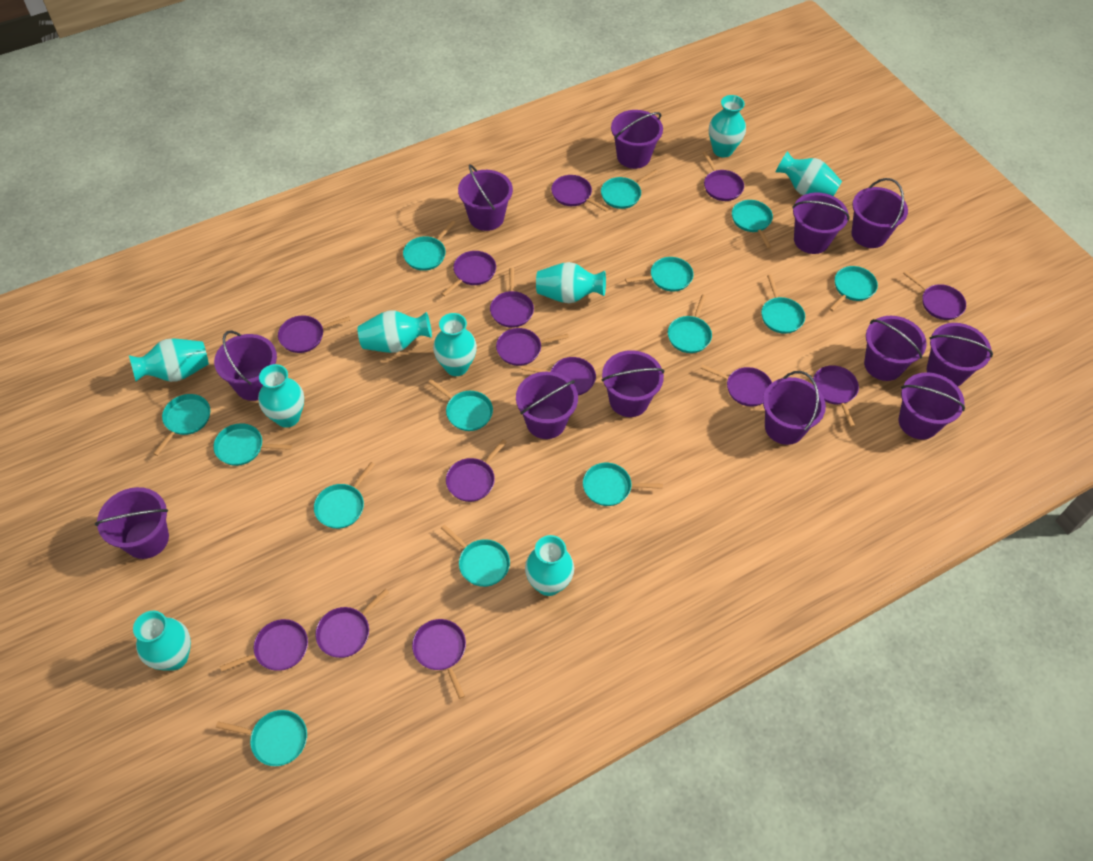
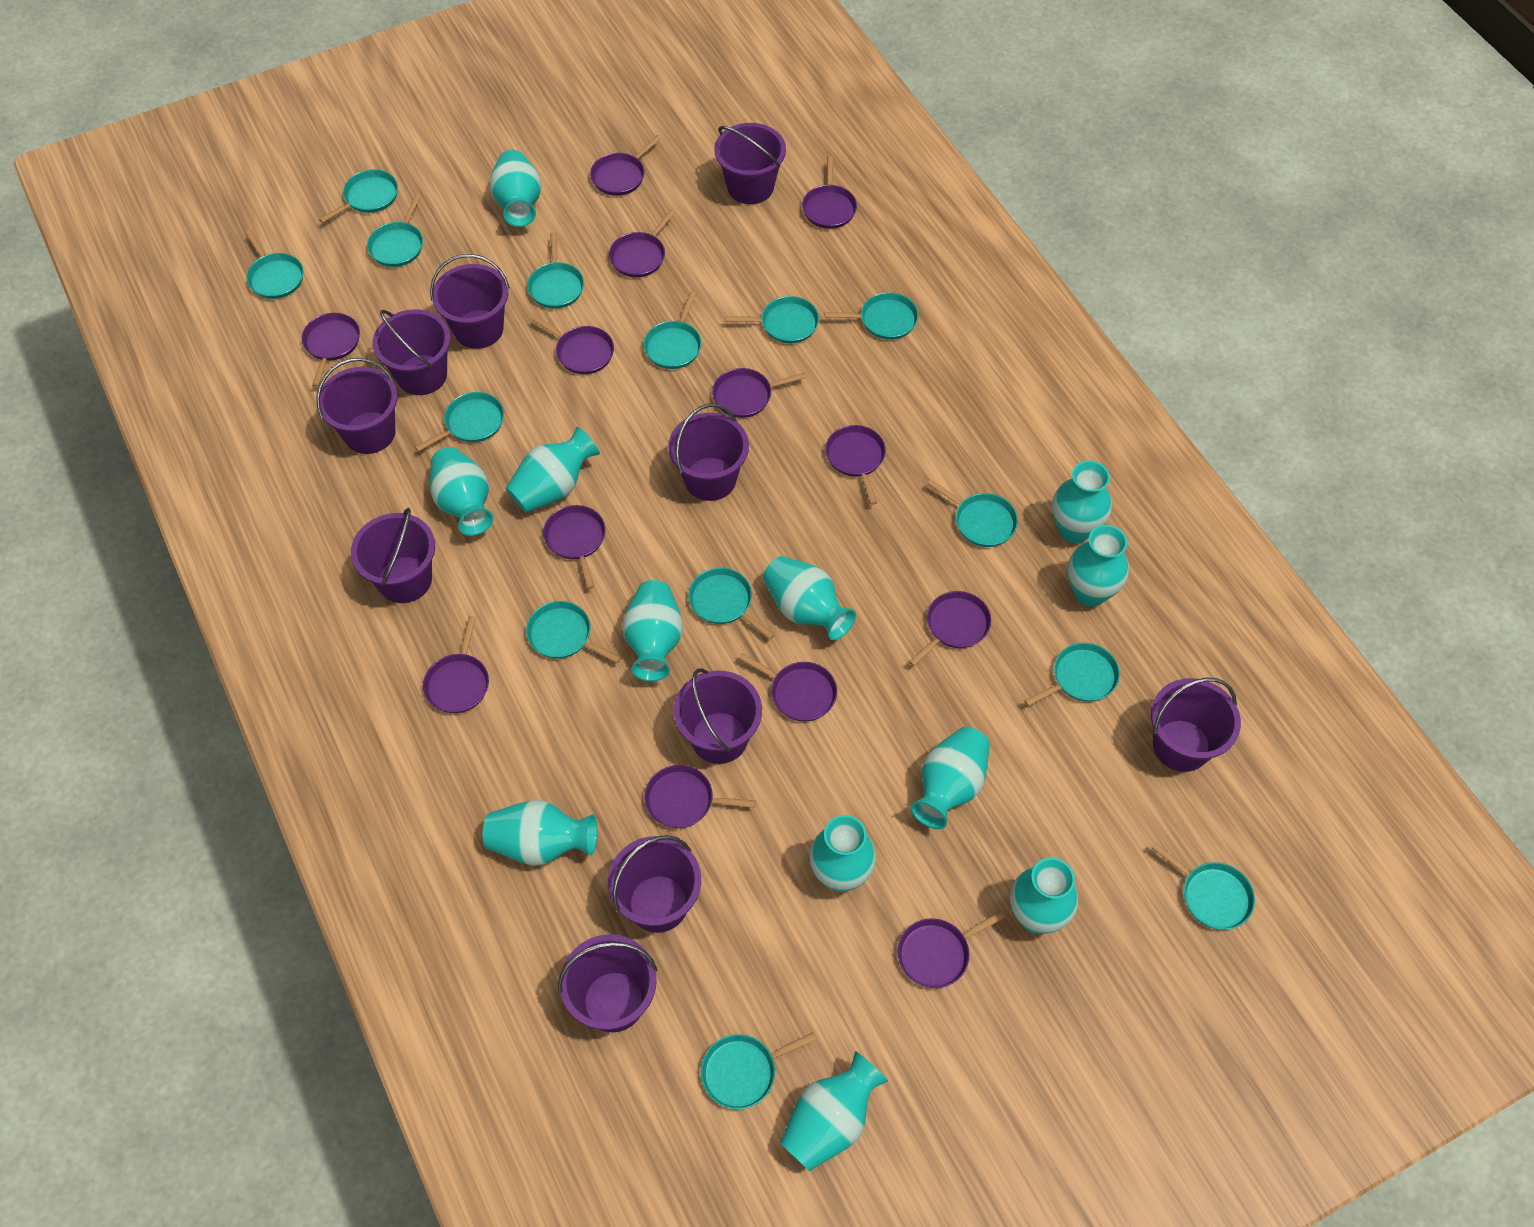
purple bucket: 12 -> 10
purple pan: 14 -> 13
turquoise vase: 9 -> 12

